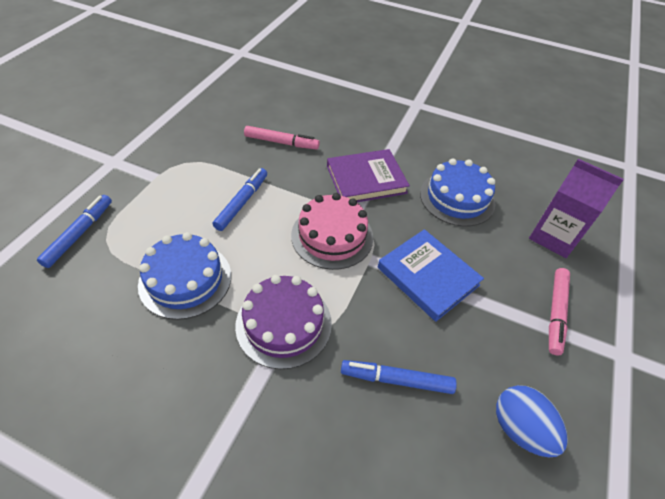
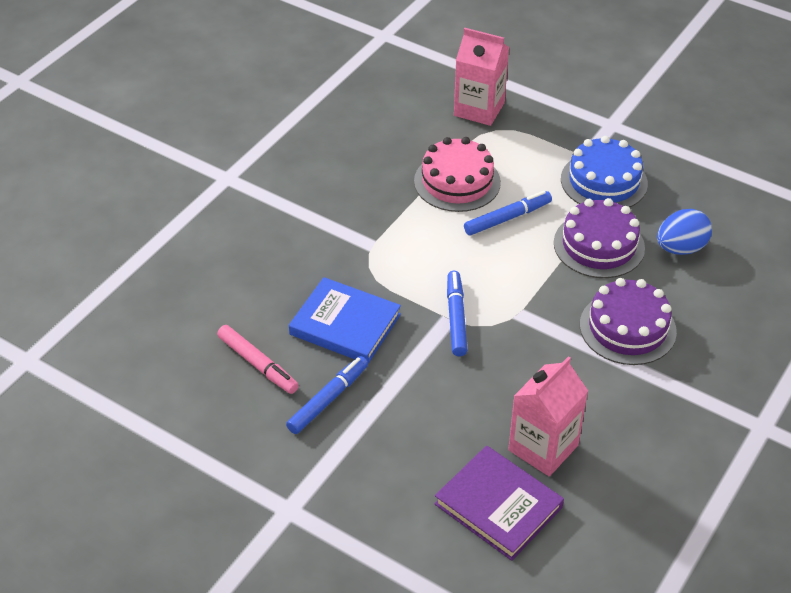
blue cake: 2 -> 1
pink carton: 0 -> 2
pink marker: 2 -> 1
purple cake: 1 -> 2
purple carton: 1 -> 0

